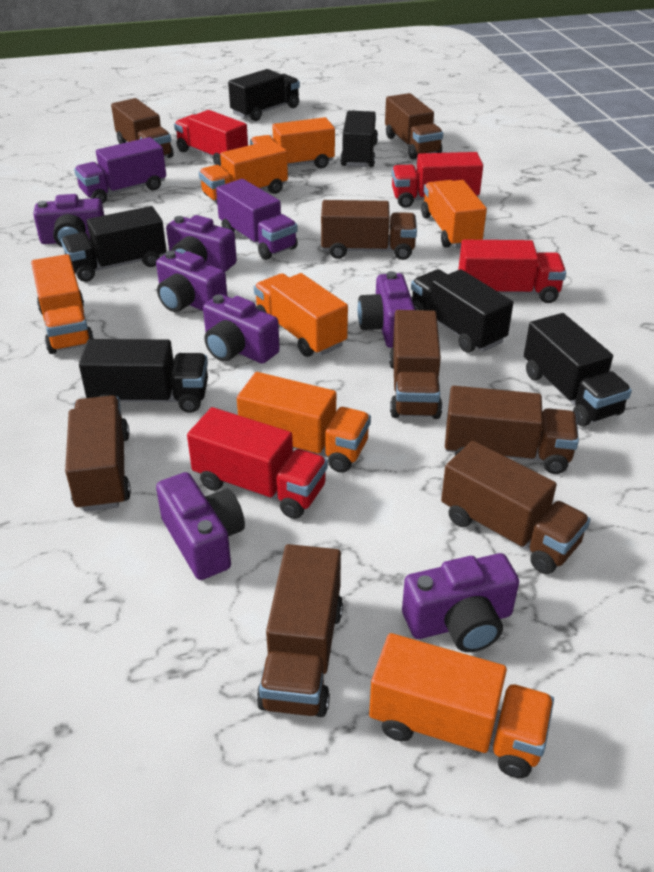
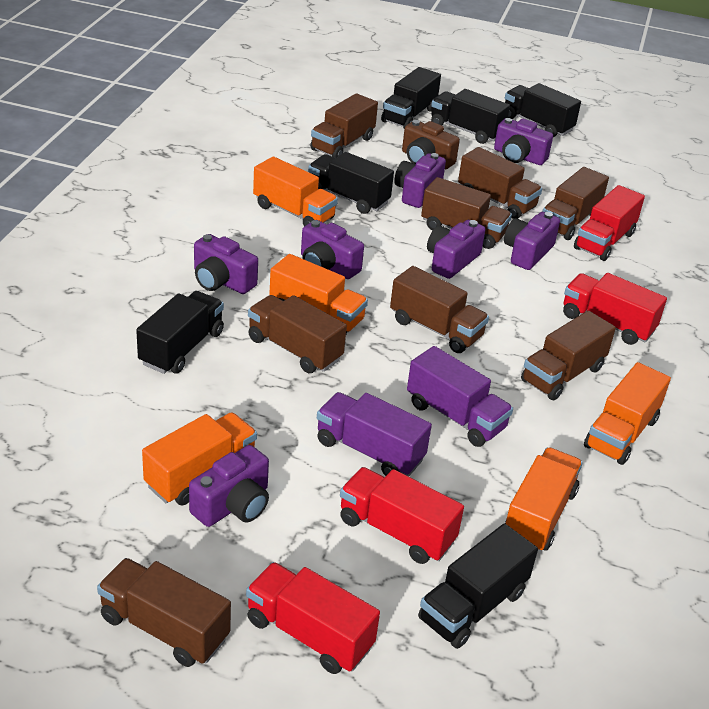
brown camera: 0 -> 1
orange truck: 7 -> 5

